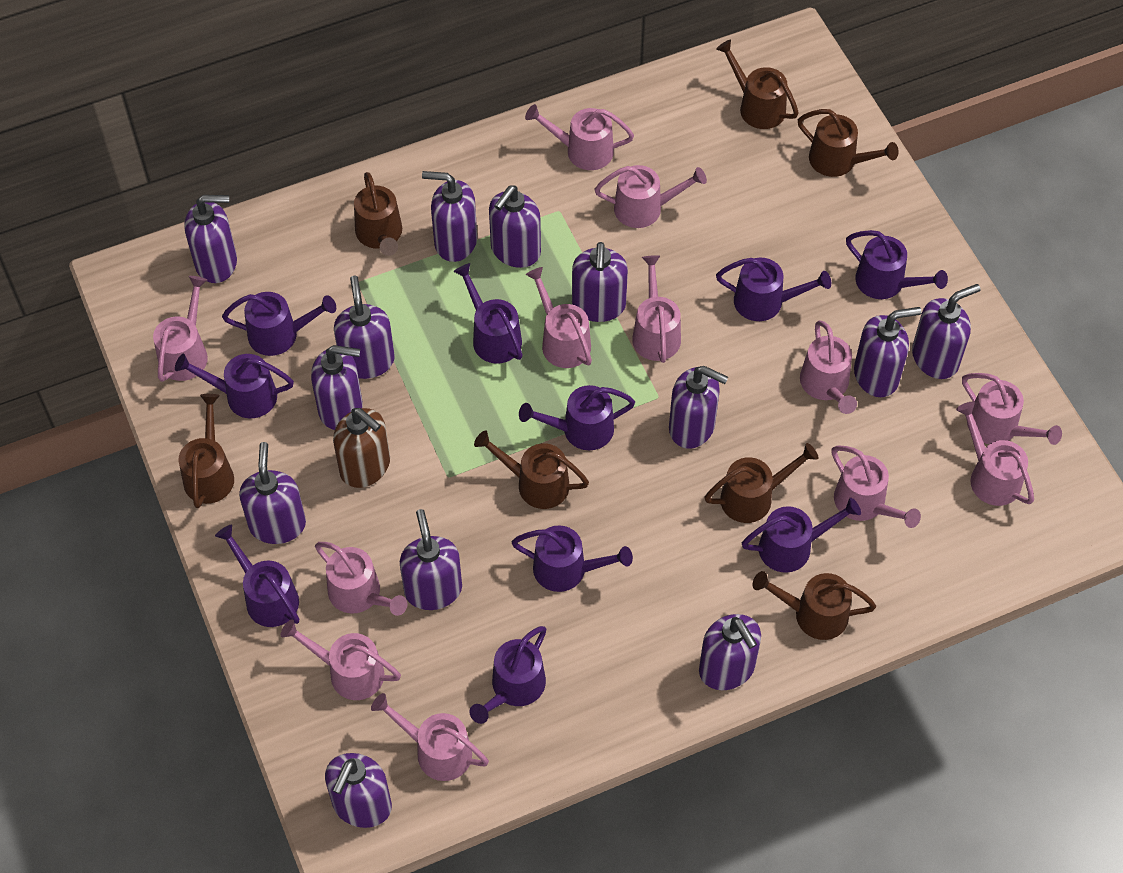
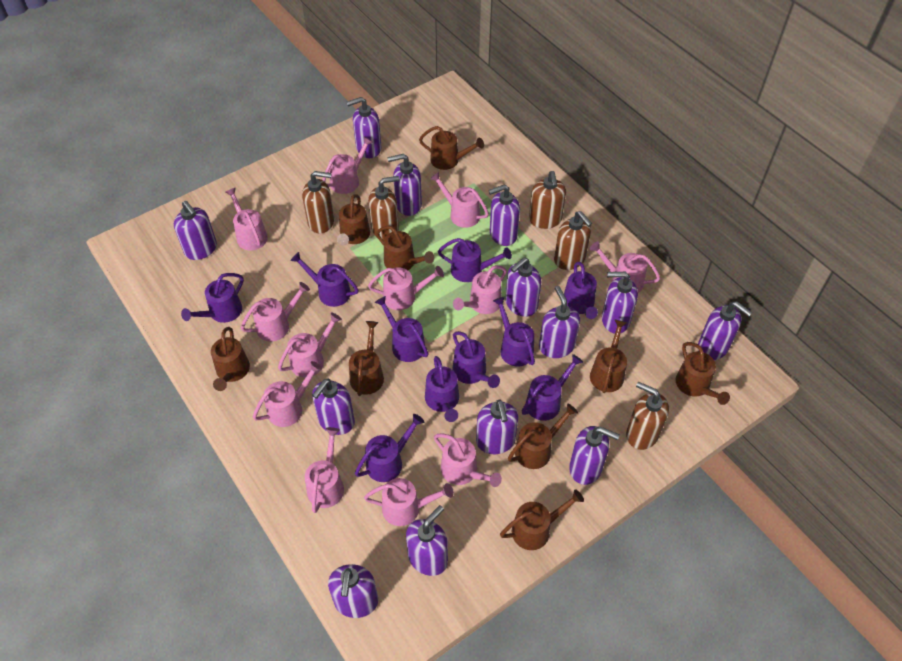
brown soap dispenser: 1 -> 5
brown watering can: 7 -> 9

